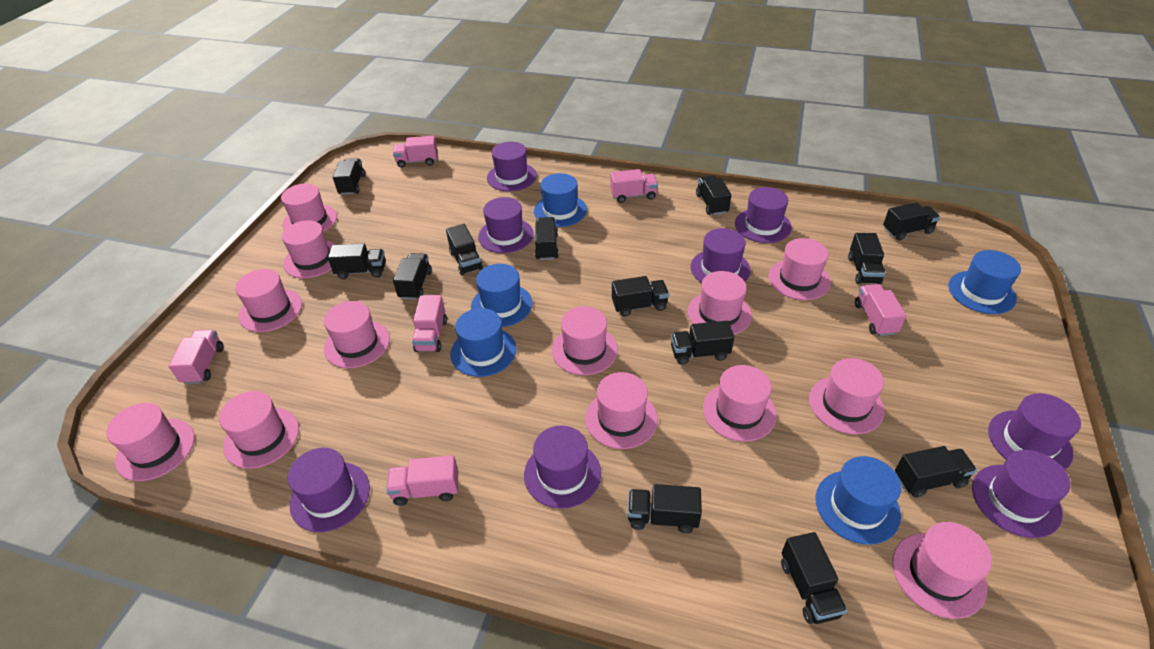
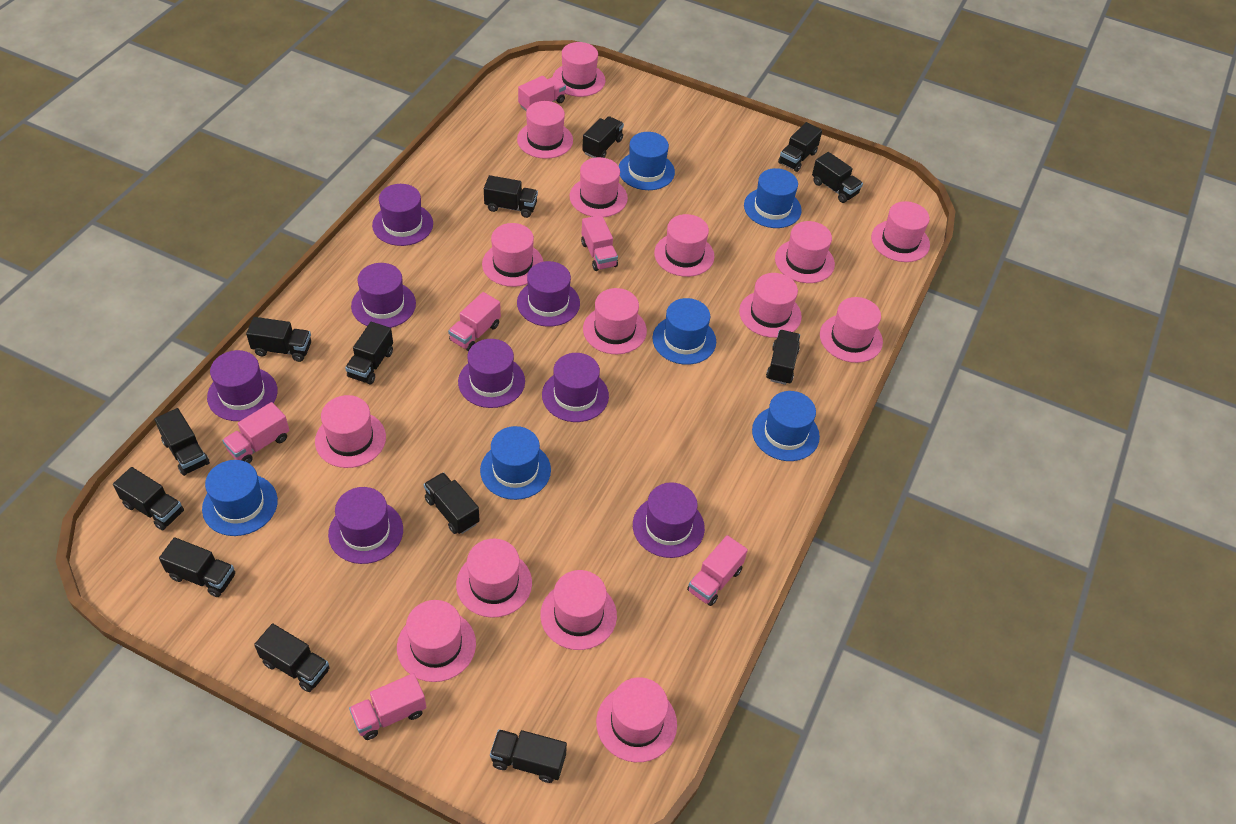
blue hat: 5 -> 6
pink hat: 13 -> 15

